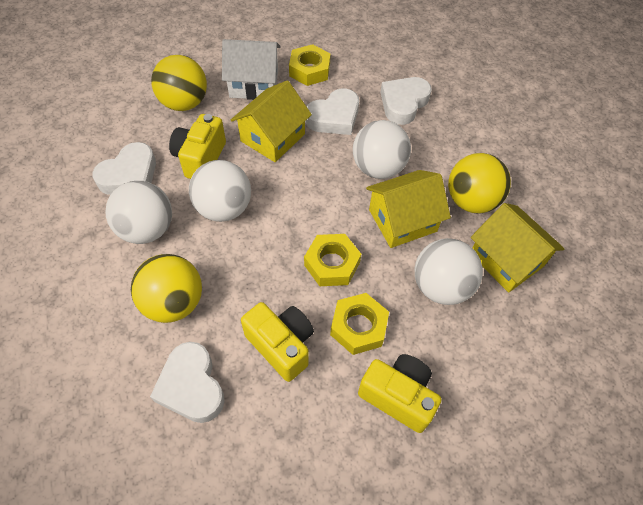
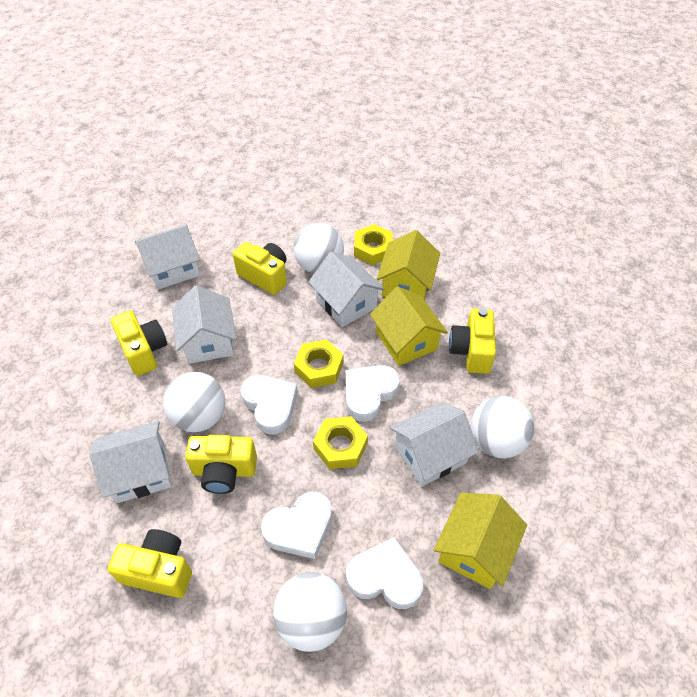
white house: 1 -> 5
yellow ball: 3 -> 0
yellow camera: 3 -> 5

